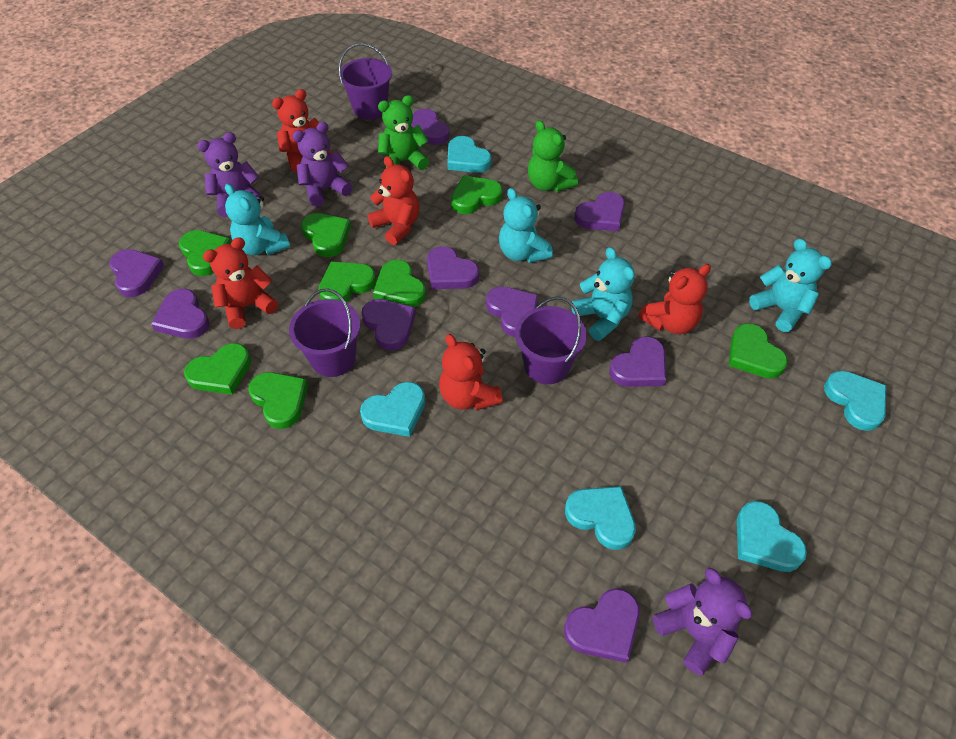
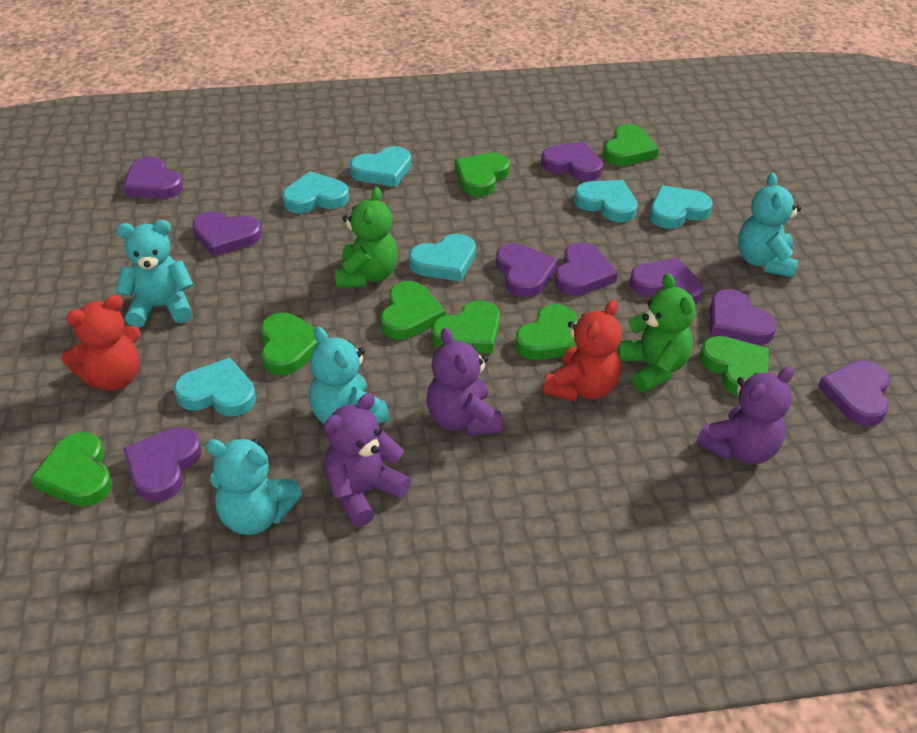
purple bucket: 3 -> 0
red teddy bear: 5 -> 2
turquoise heart: 5 -> 6

